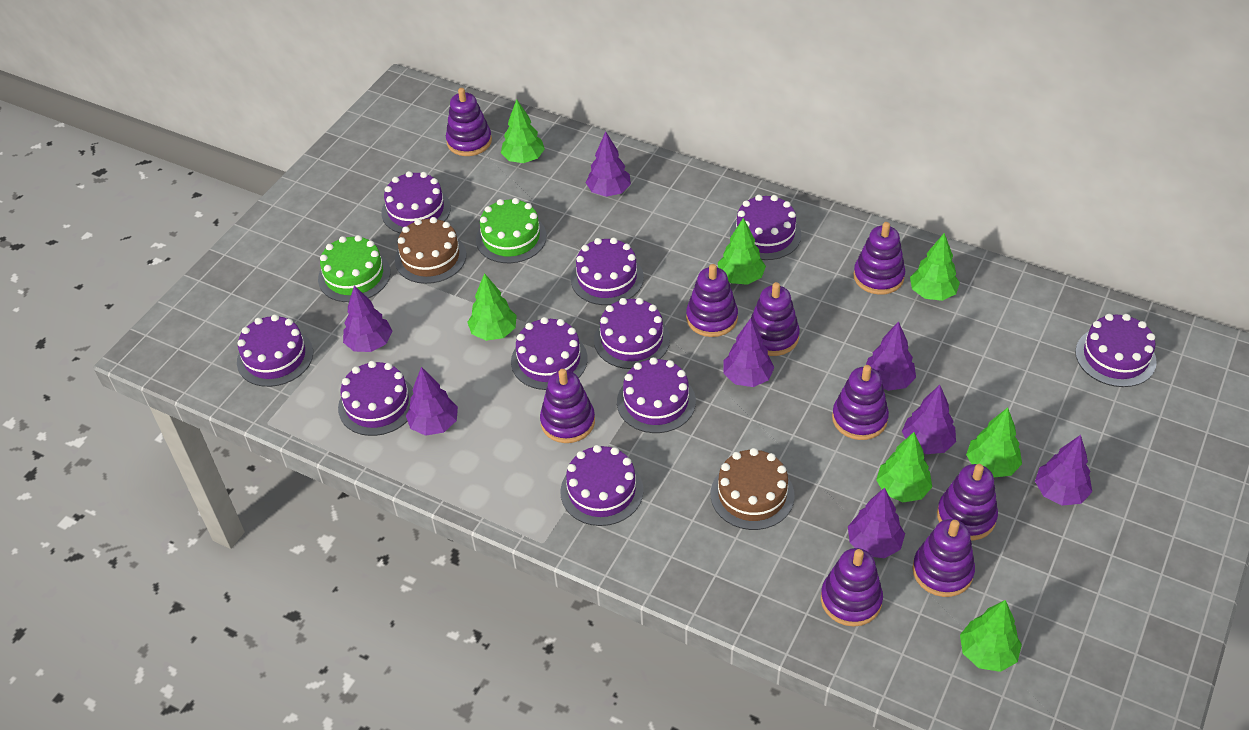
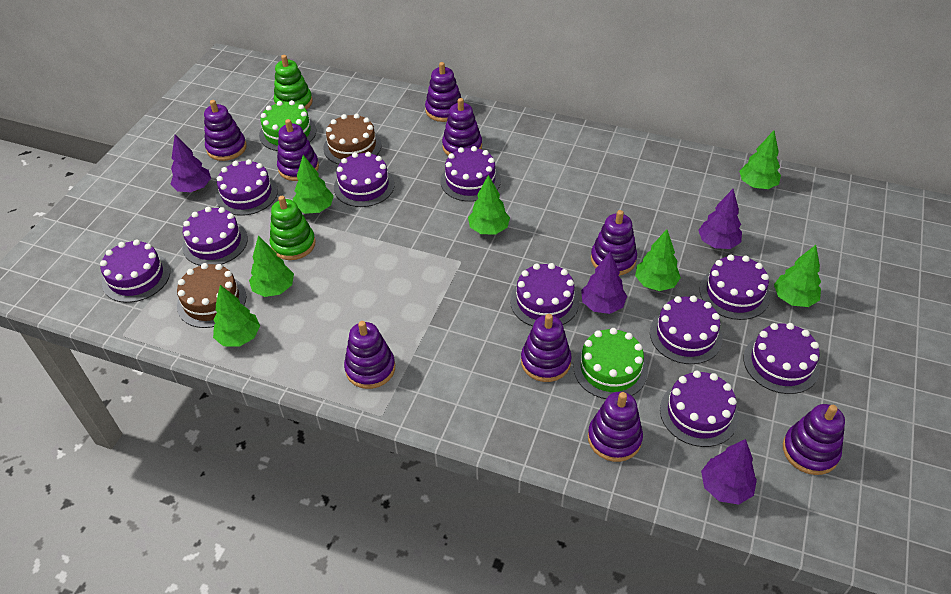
green stacking toy: 0 -> 2
purple tree: 8 -> 4

